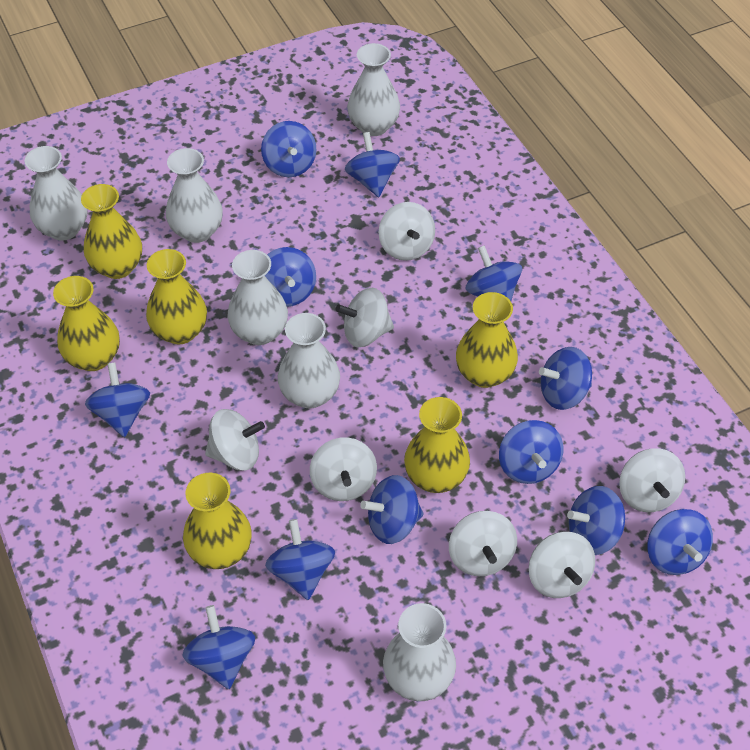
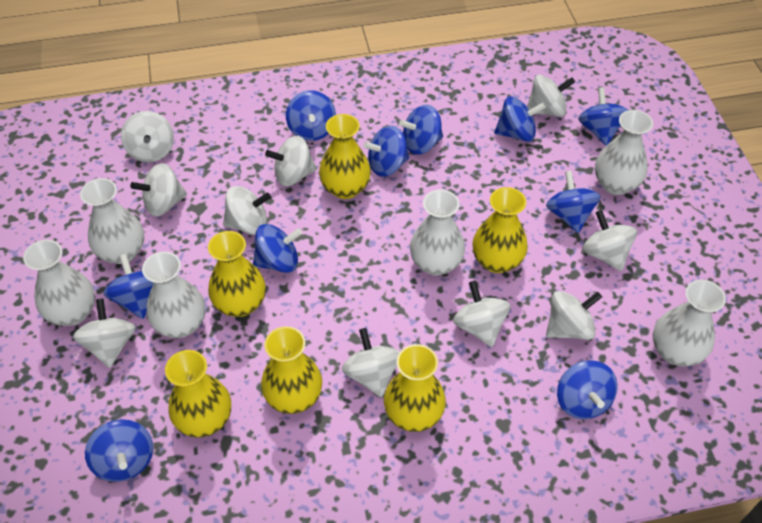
blue spinning top: 12 -> 10
white spinning top: 7 -> 10

